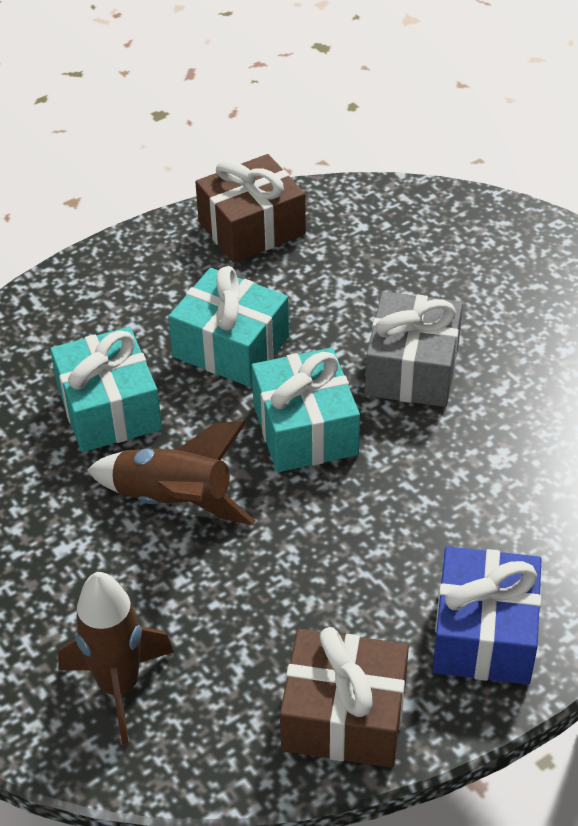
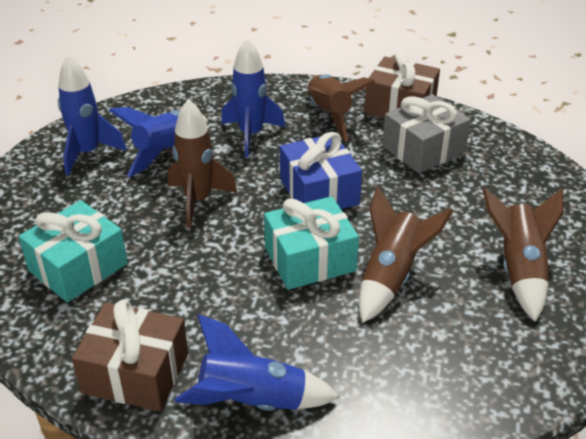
blue rocket: 0 -> 4
brown rocket: 2 -> 4
turquoise gift: 3 -> 2

